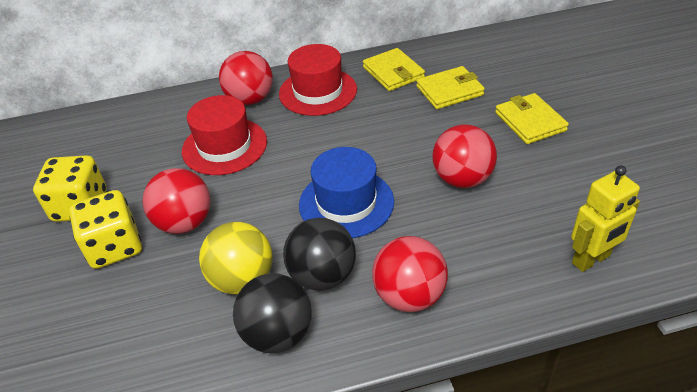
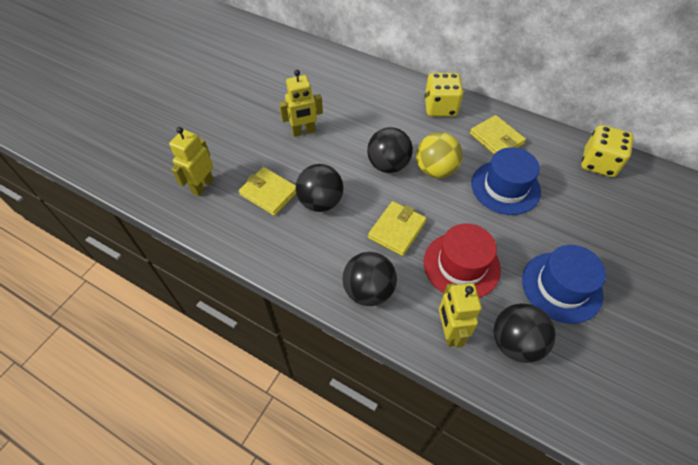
black ball: 2 -> 4
blue hat: 1 -> 2
red ball: 4 -> 0
red hat: 2 -> 1
yellow robot: 1 -> 3

